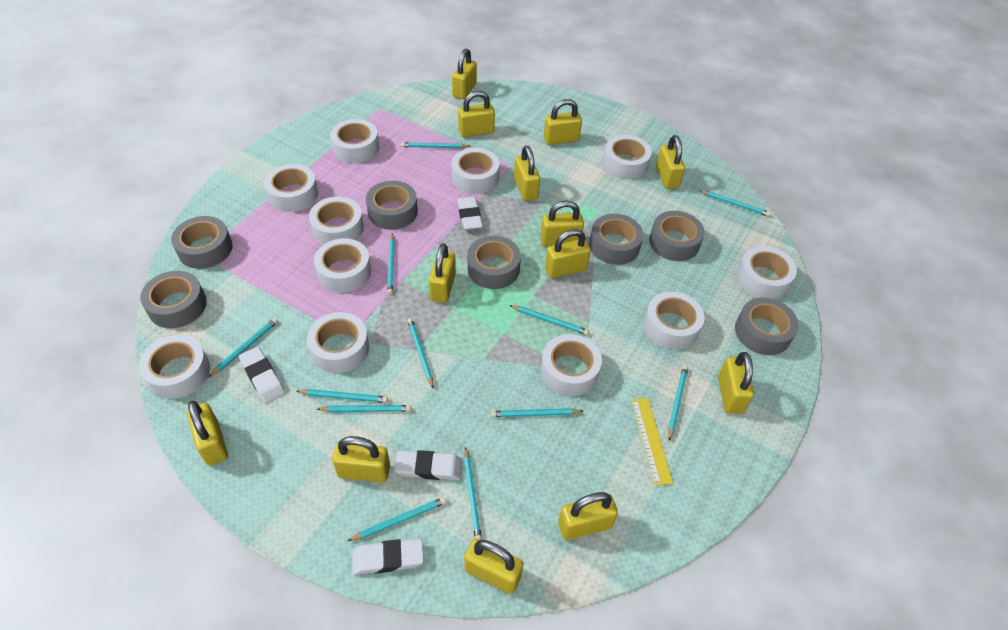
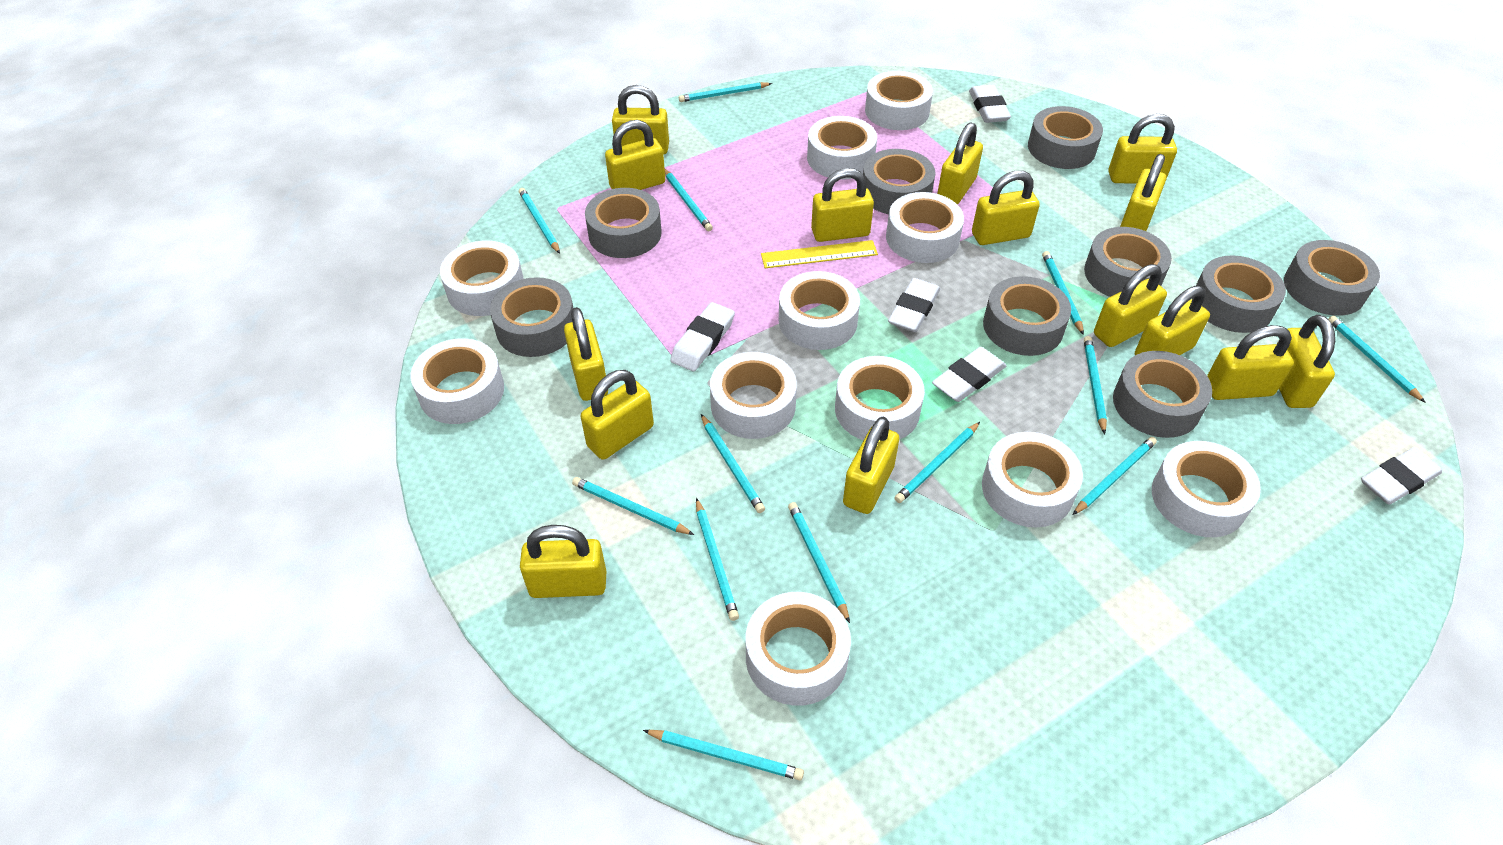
grey tape: 7 -> 9
turquoise pencil: 12 -> 13
white eraser: 4 -> 5
yellow padlock: 13 -> 15

